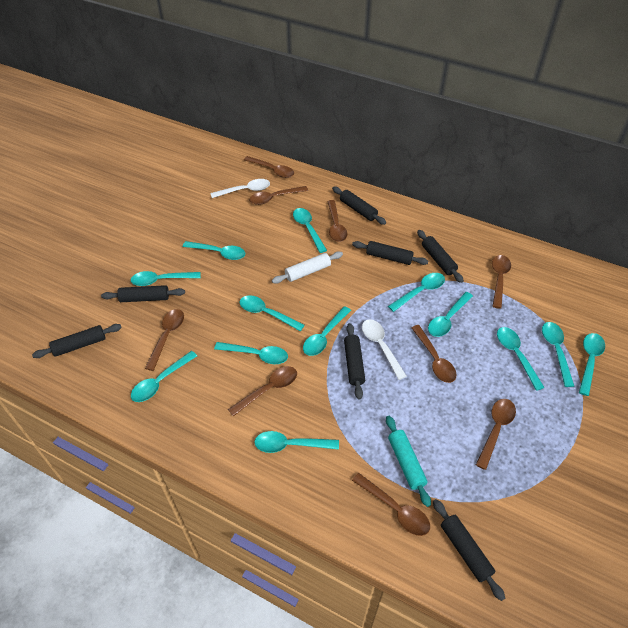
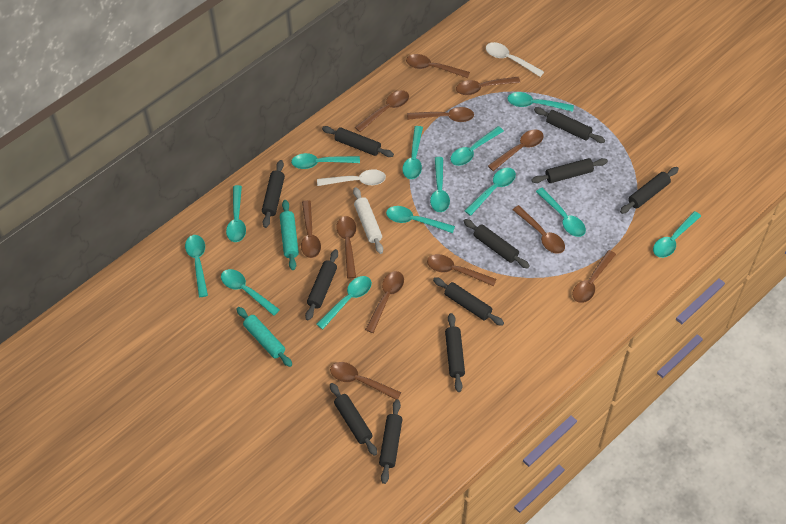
black rolling pin: 7 -> 11
brown spoon: 9 -> 12
turquoise rolling pin: 1 -> 2

